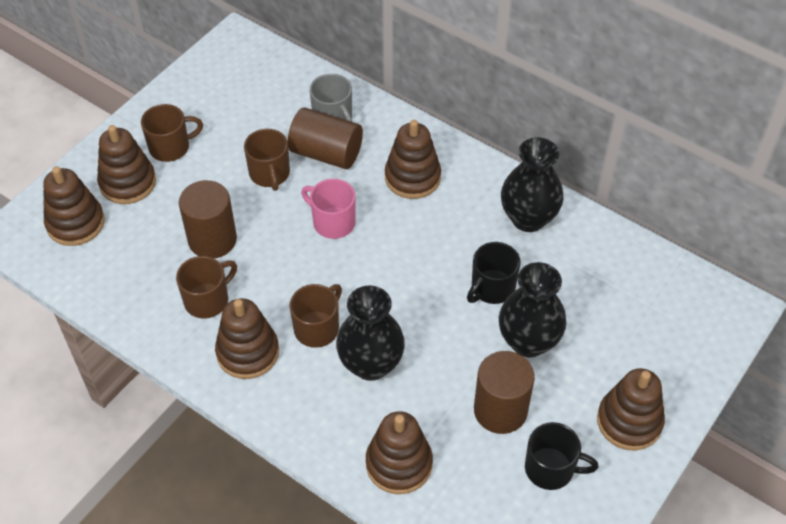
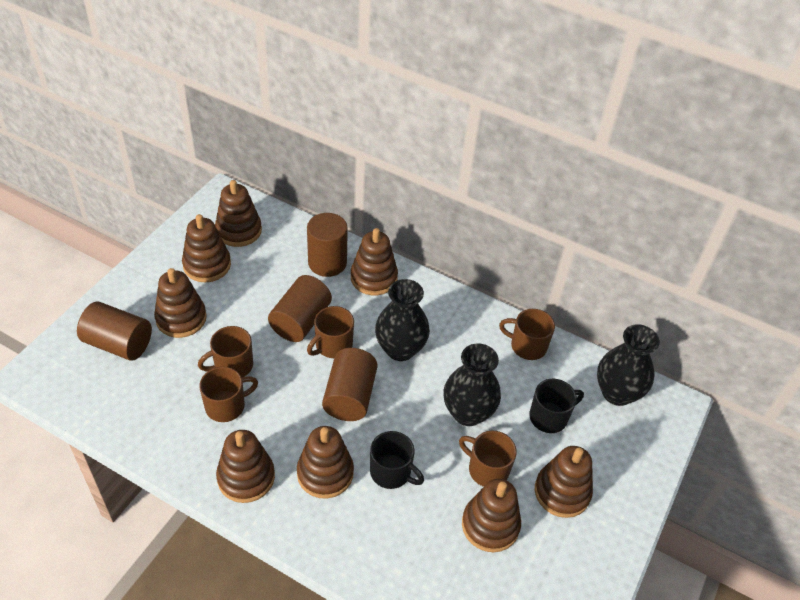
brown cylinder: 3 -> 4
brown mug: 4 -> 5
brown stacking toy: 6 -> 8
grey mug: 1 -> 0
pink mug: 1 -> 0

